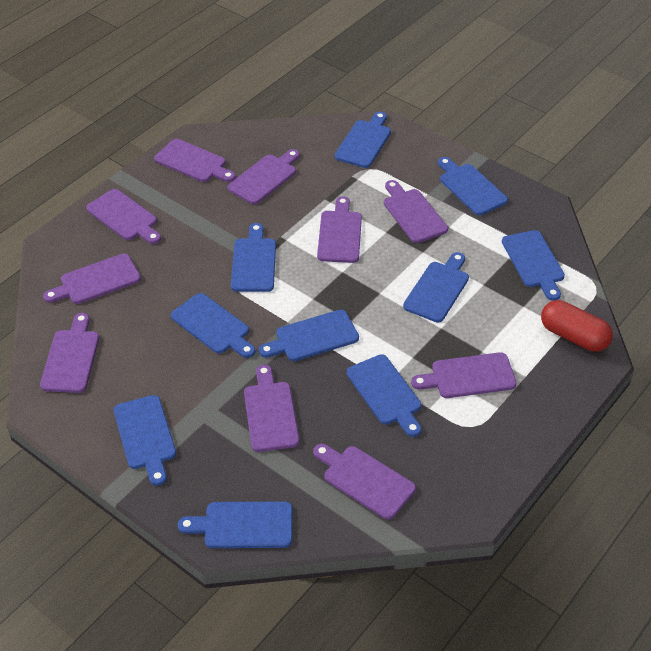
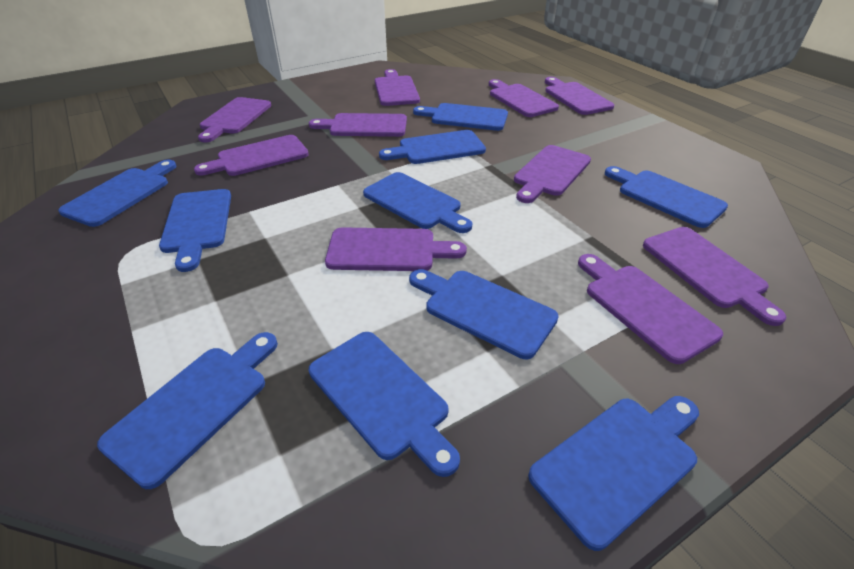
red capsule: 1 -> 0

